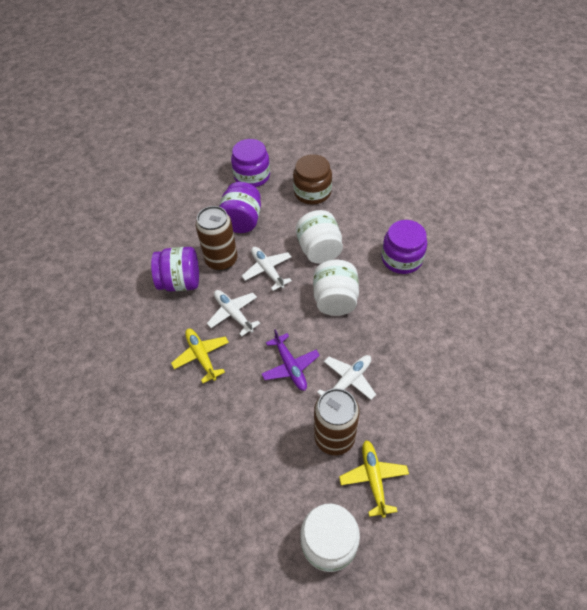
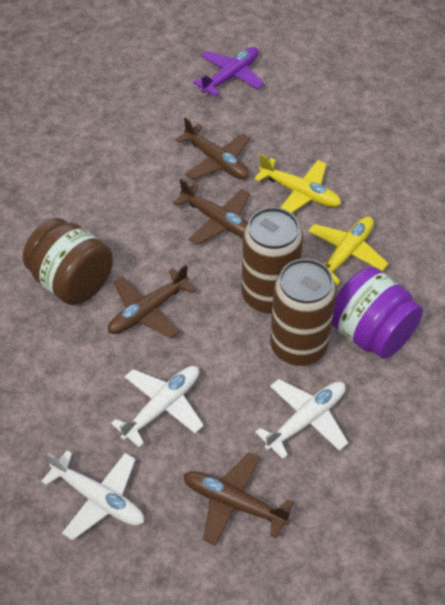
brown plane: 0 -> 4
purple jar: 4 -> 1
white jar: 3 -> 0

